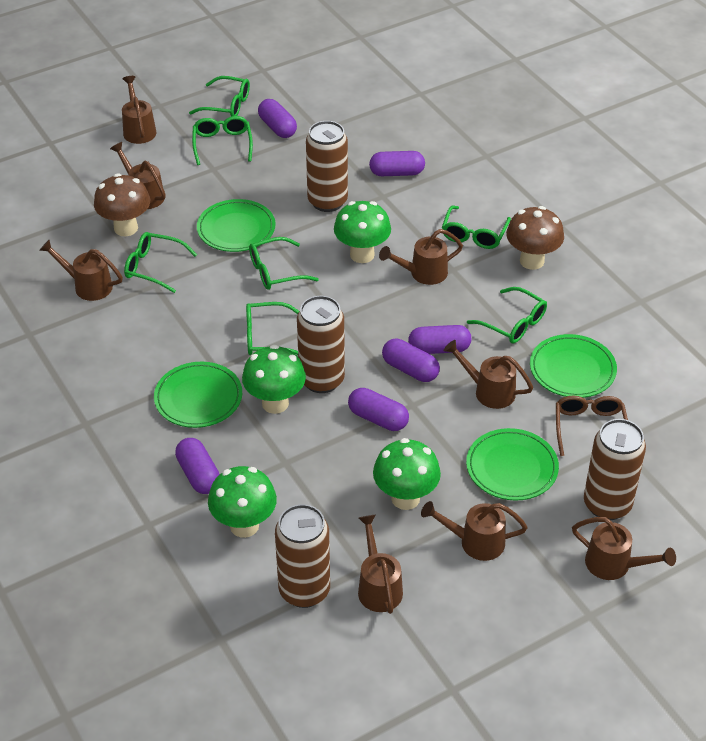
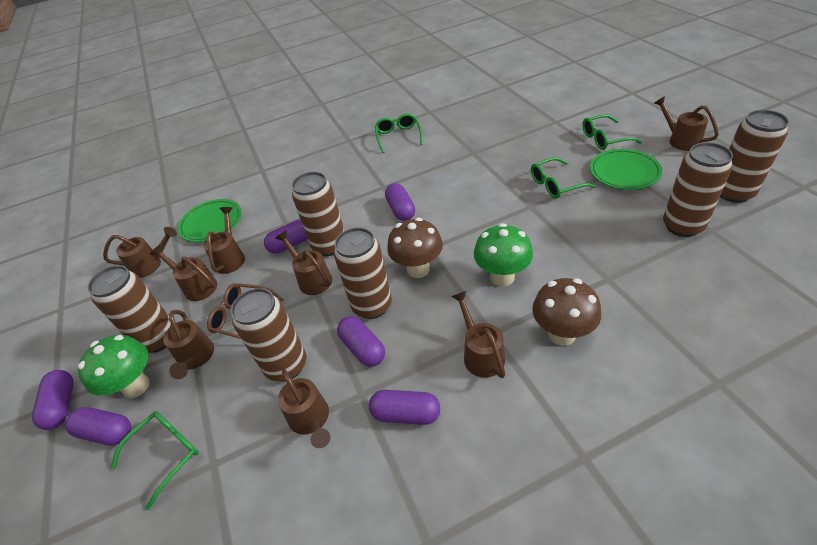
brown can: 4 -> 6
green glasses: 7 -> 4
green mushroom: 4 -> 2
green plate: 4 -> 2

